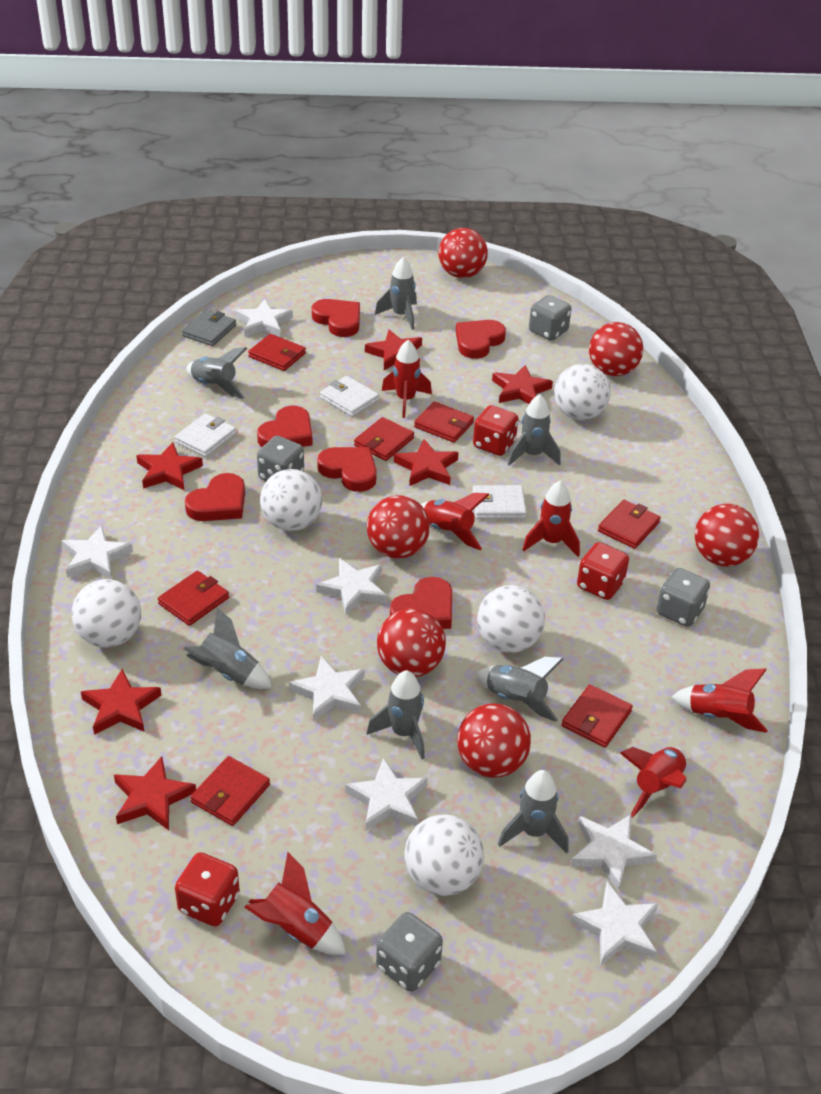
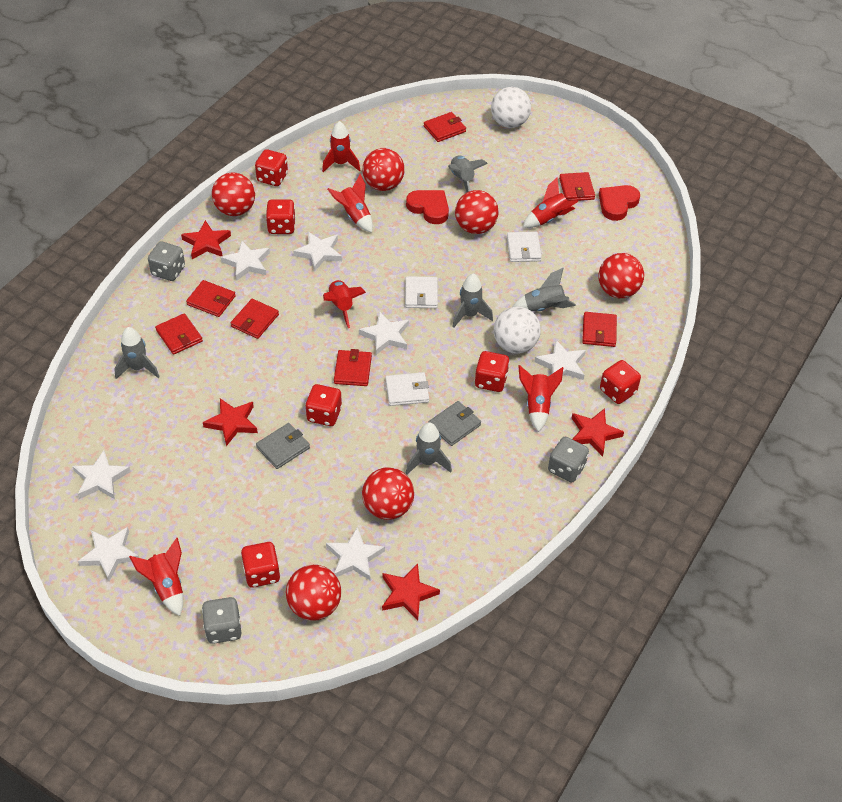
grey dice: 4 -> 3
grey rocket: 7 -> 5
grey wallet: 1 -> 2
red dice: 3 -> 6
red heart: 6 -> 2
red star: 6 -> 4
white ball: 5 -> 2

